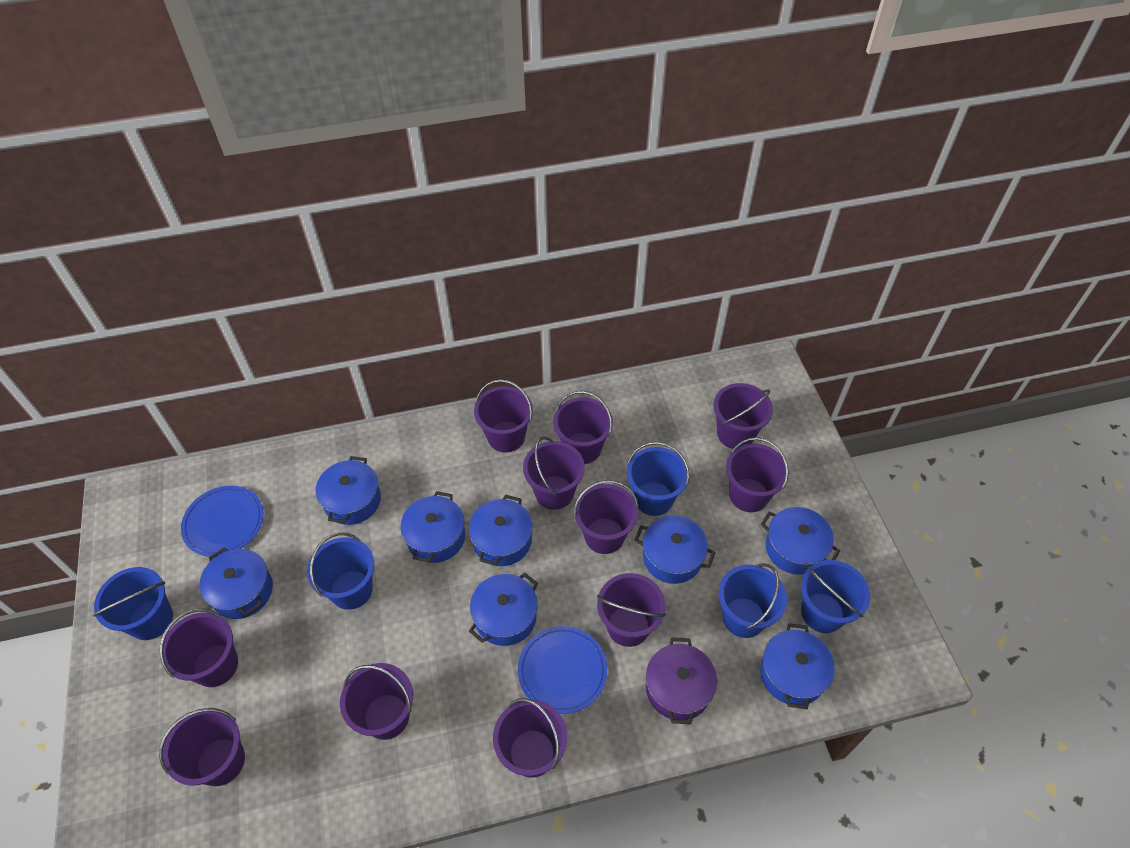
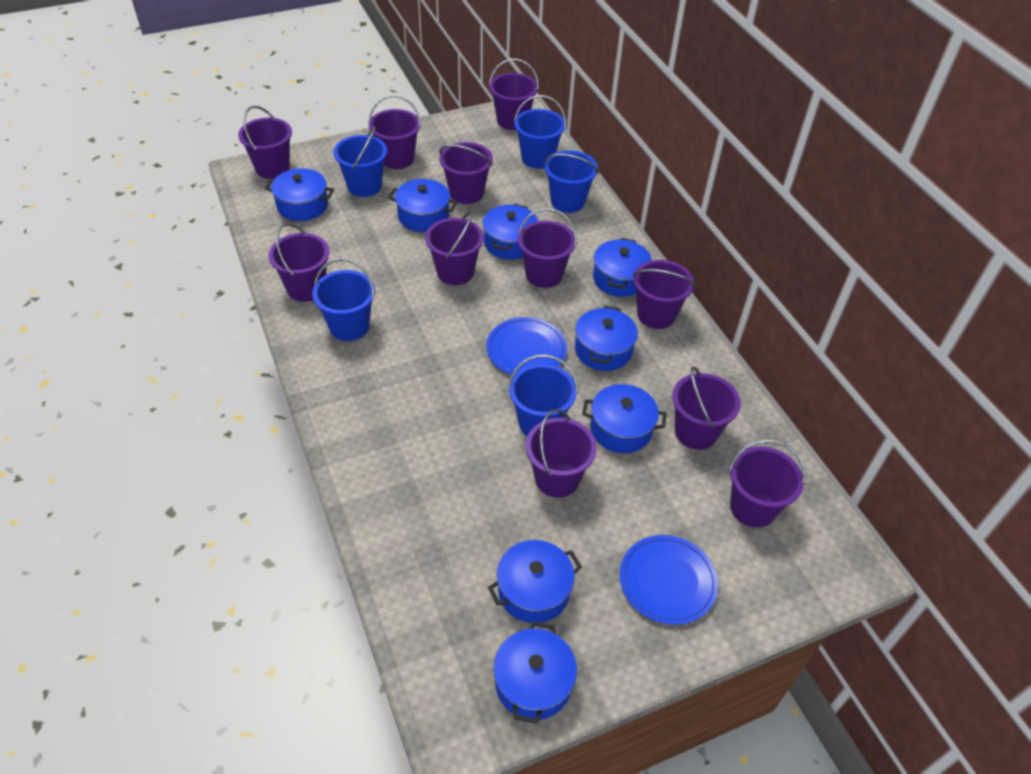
purple pot: 1 -> 0

